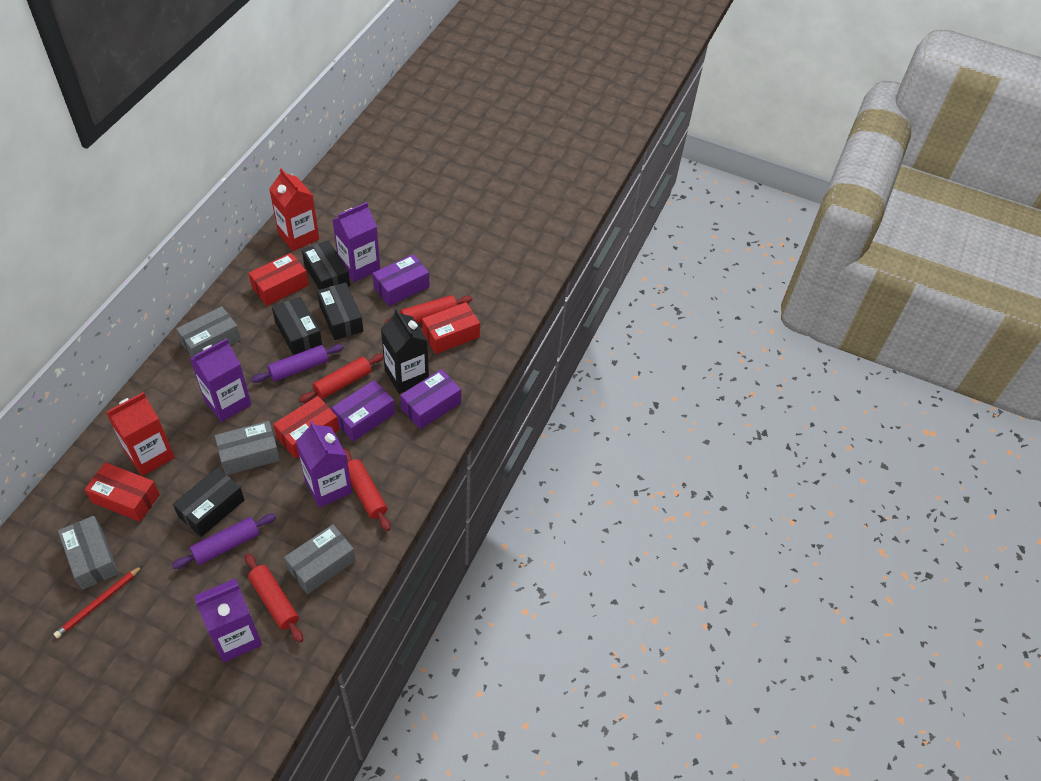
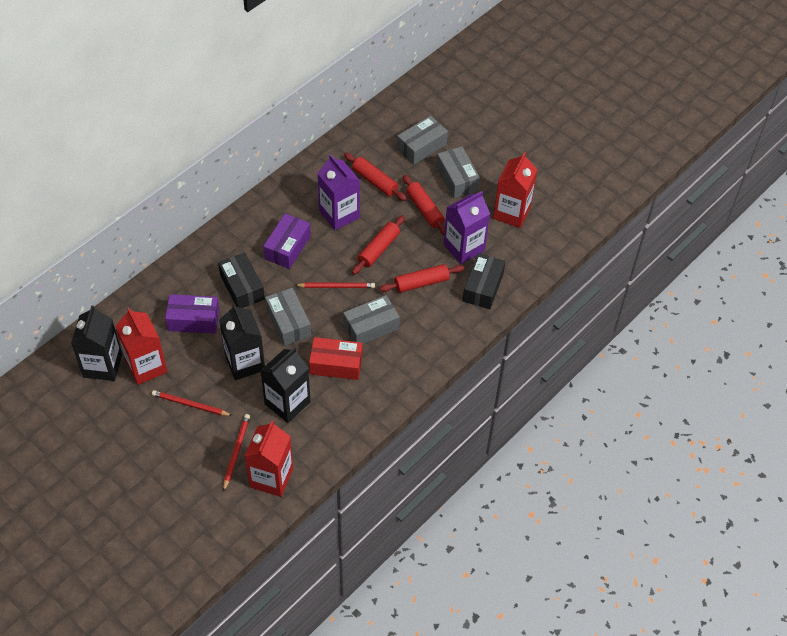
black box: 4 -> 2
black carton: 1 -> 3
purple box: 3 -> 2
purple carton: 4 -> 2
purple rolling pin: 2 -> 0
red box: 4 -> 1
red carton: 2 -> 3
red pencil: 1 -> 3

